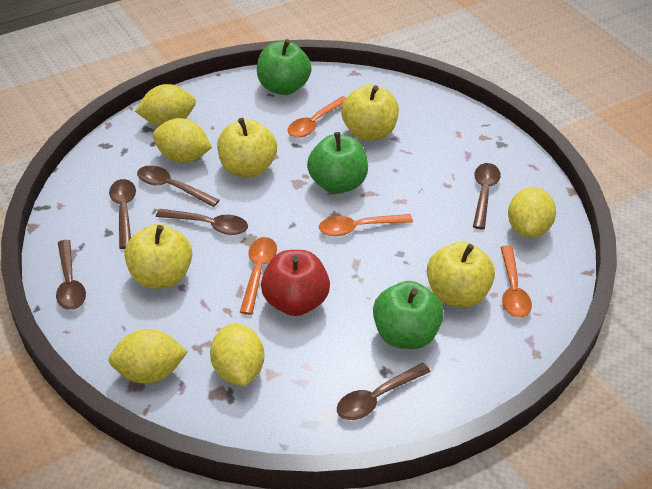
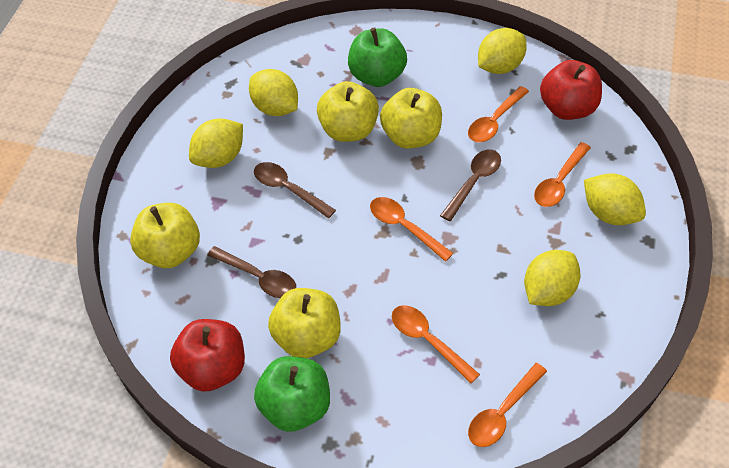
brown spoon: 6 -> 3
green apple: 3 -> 2
orange spoon: 4 -> 5
red apple: 1 -> 2

